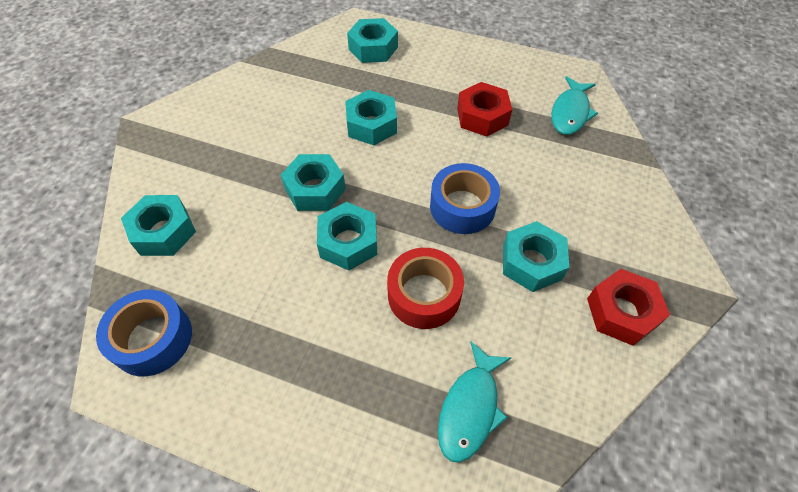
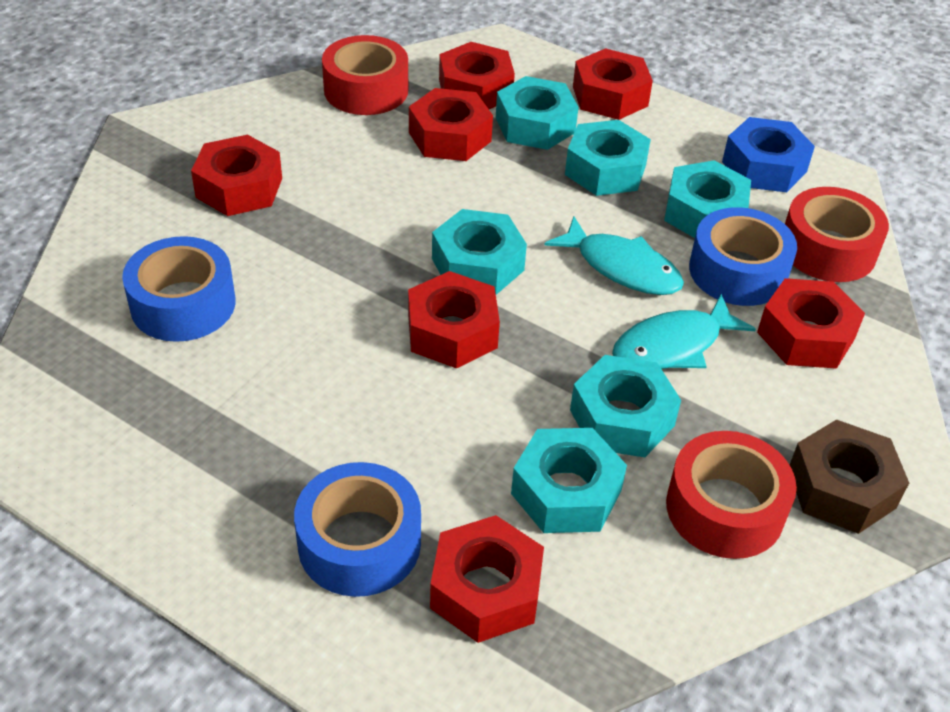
blue nut: 0 -> 1
blue tape: 2 -> 3
brown nut: 0 -> 1
red nut: 2 -> 7
red tape: 1 -> 3

